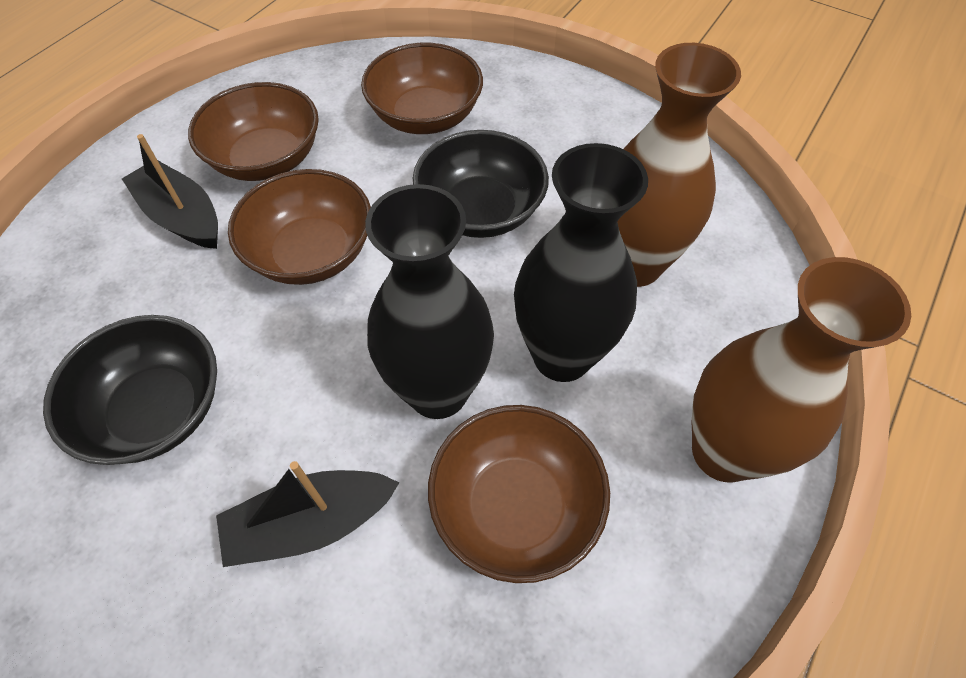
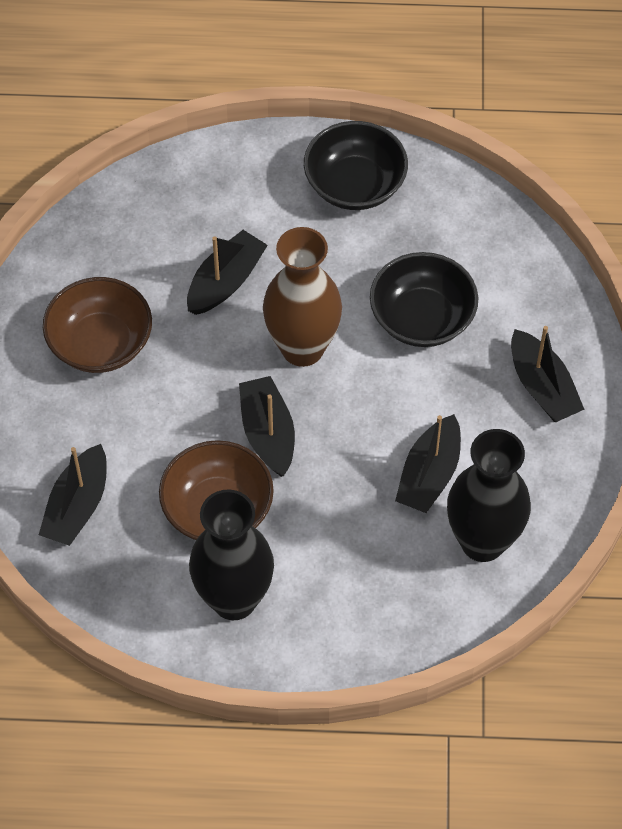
black boat: 2 -> 5
brown bowl: 4 -> 2
brown vase: 2 -> 1

